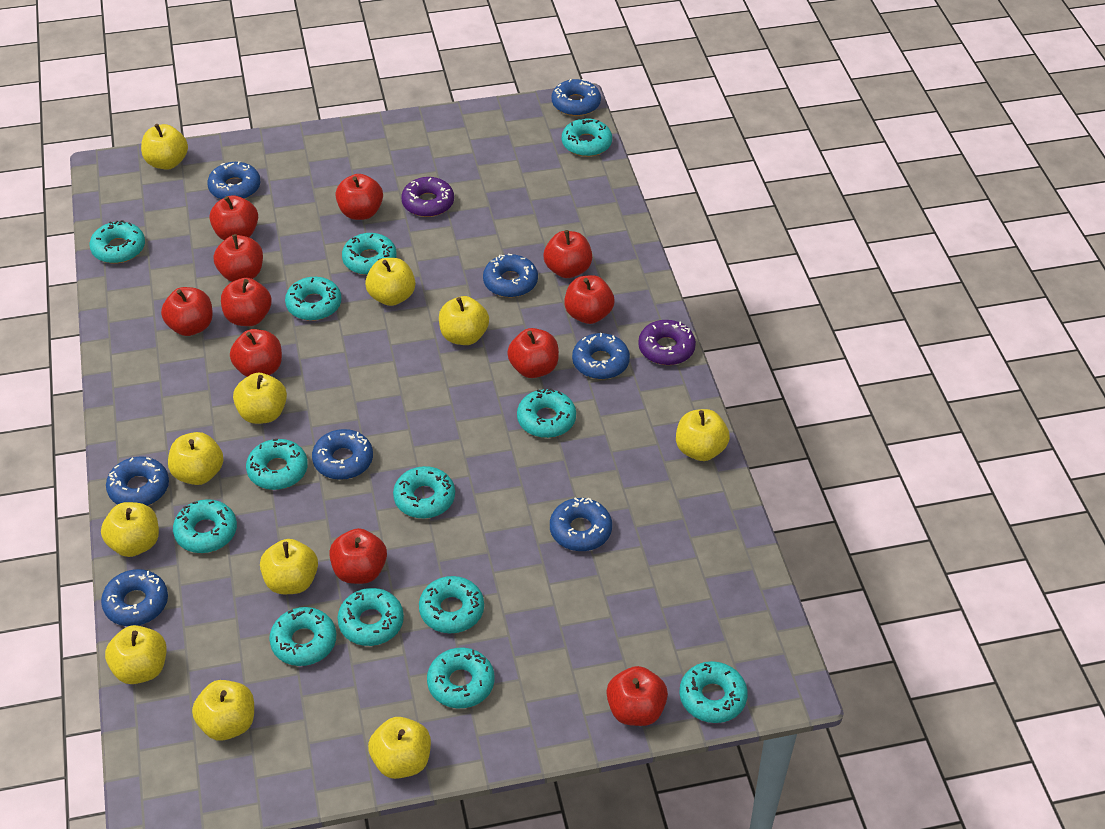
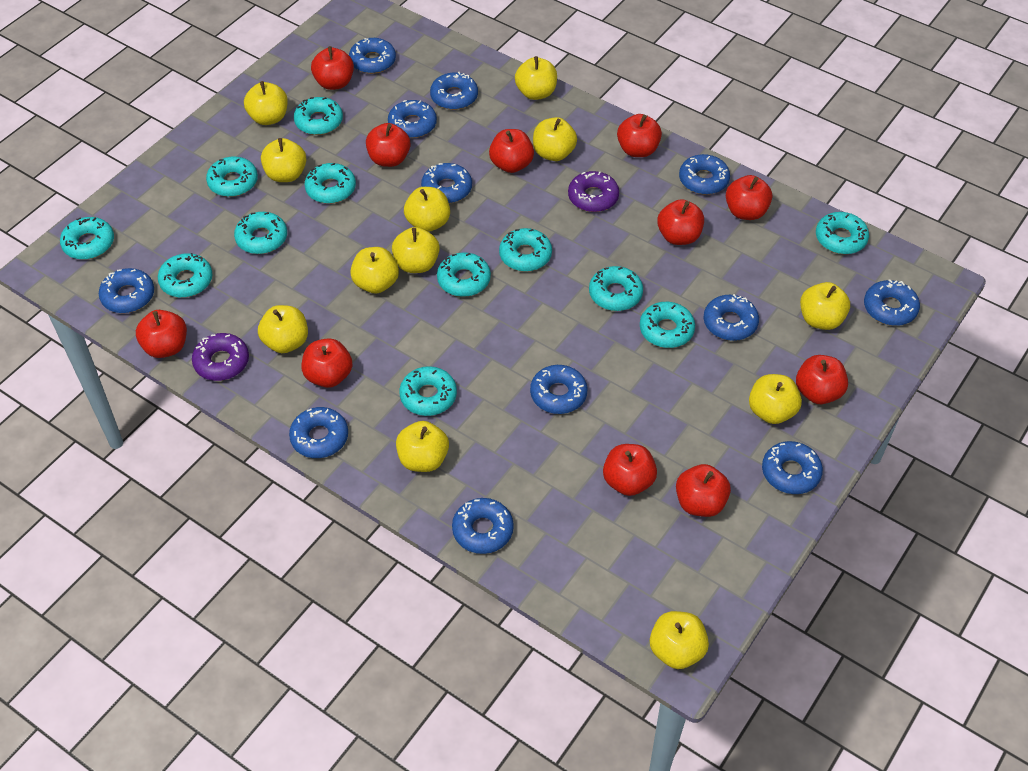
blue donut: 8 -> 12
turquoise donut: 13 -> 12
yellow apple: 11 -> 12

